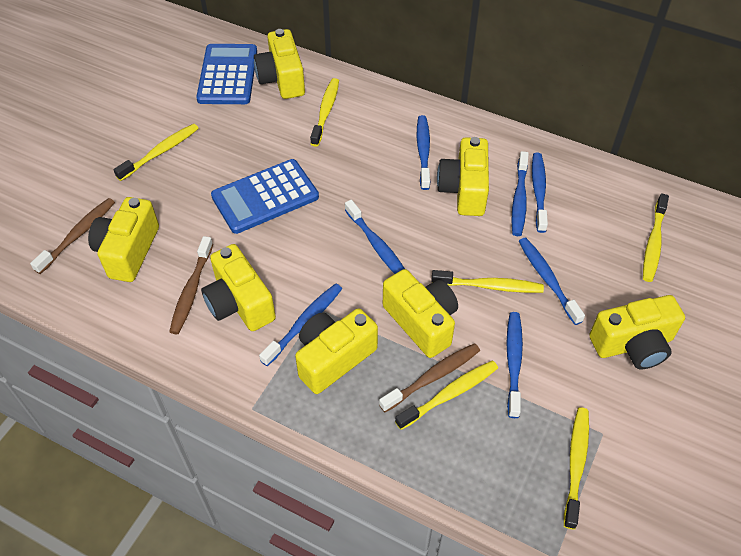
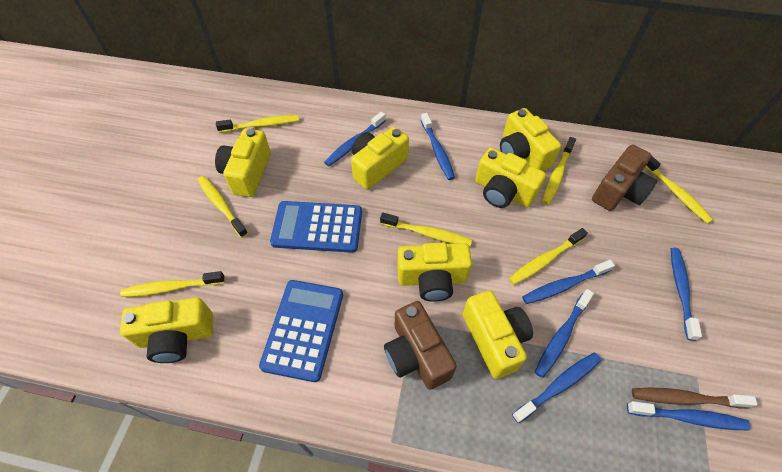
brown camera: 0 -> 2
brown toothbrush: 3 -> 1
yellow toothbrush: 6 -> 7

